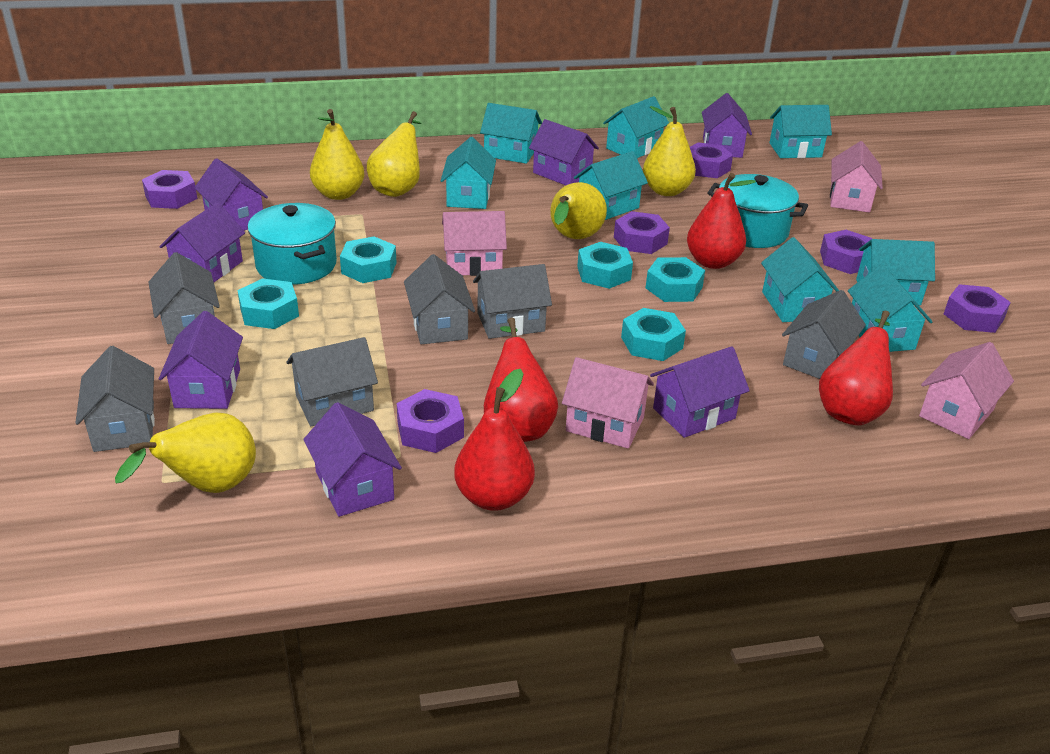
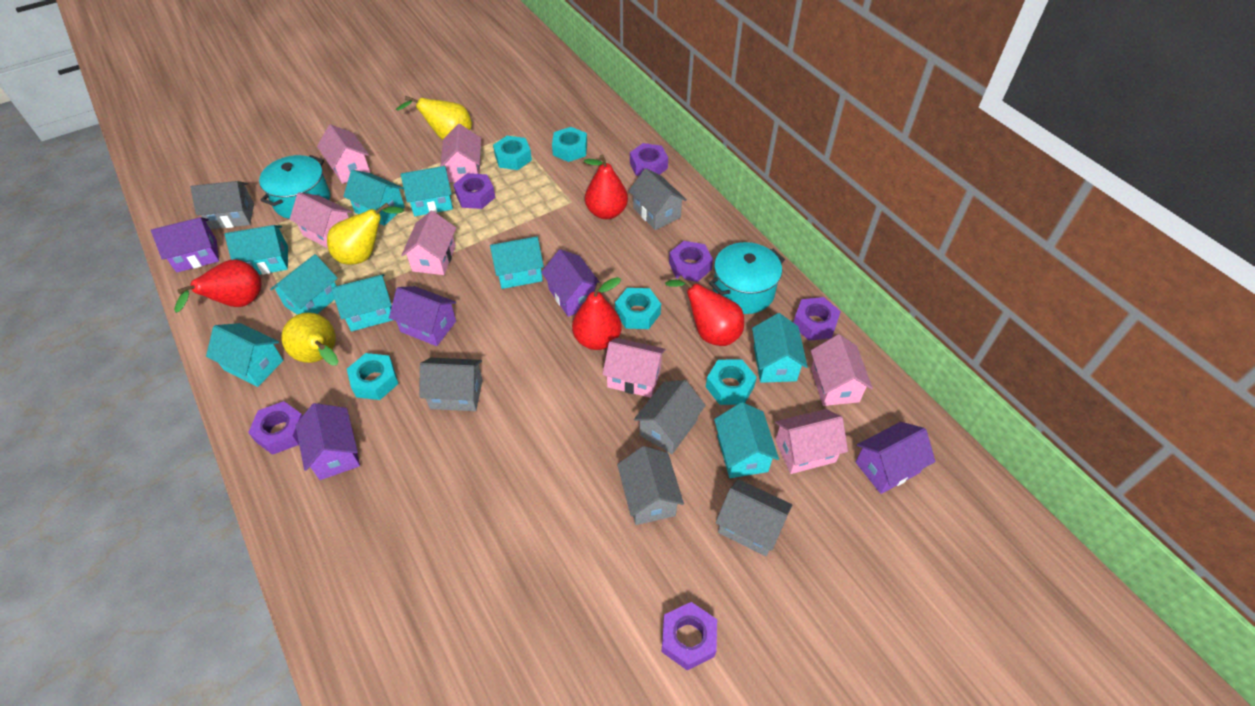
pink house: 4 -> 7
purple house: 7 -> 5
turquoise house: 8 -> 9
yellow pear: 5 -> 3

